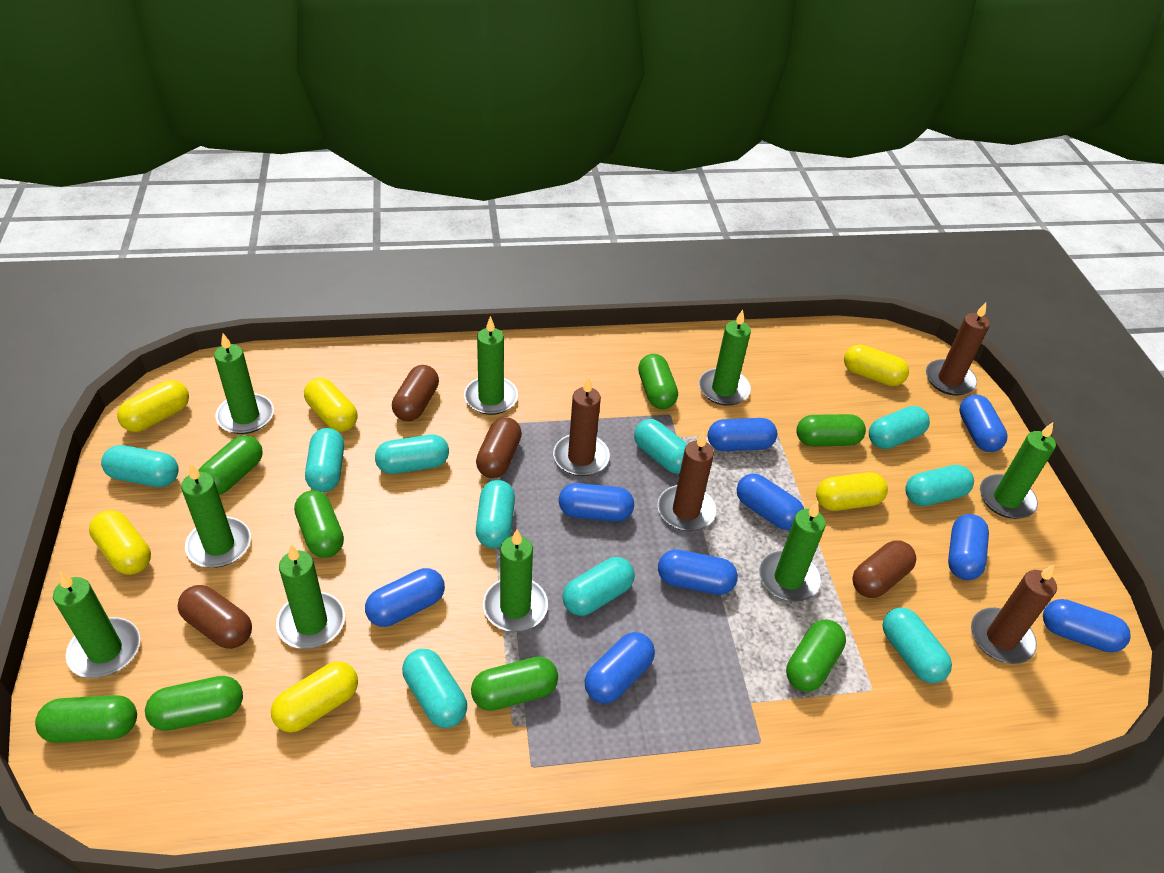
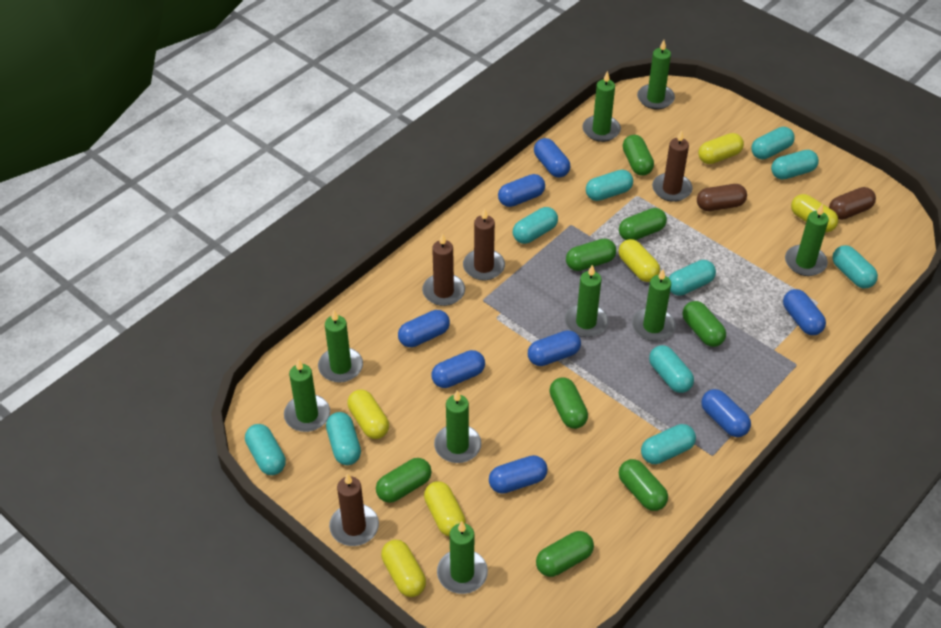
blue capsule: 9 -> 8
brown capsule: 4 -> 2

